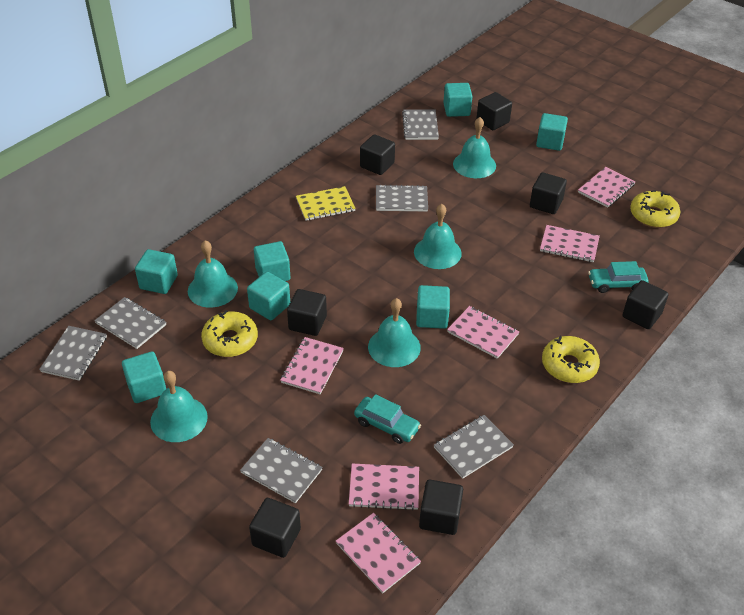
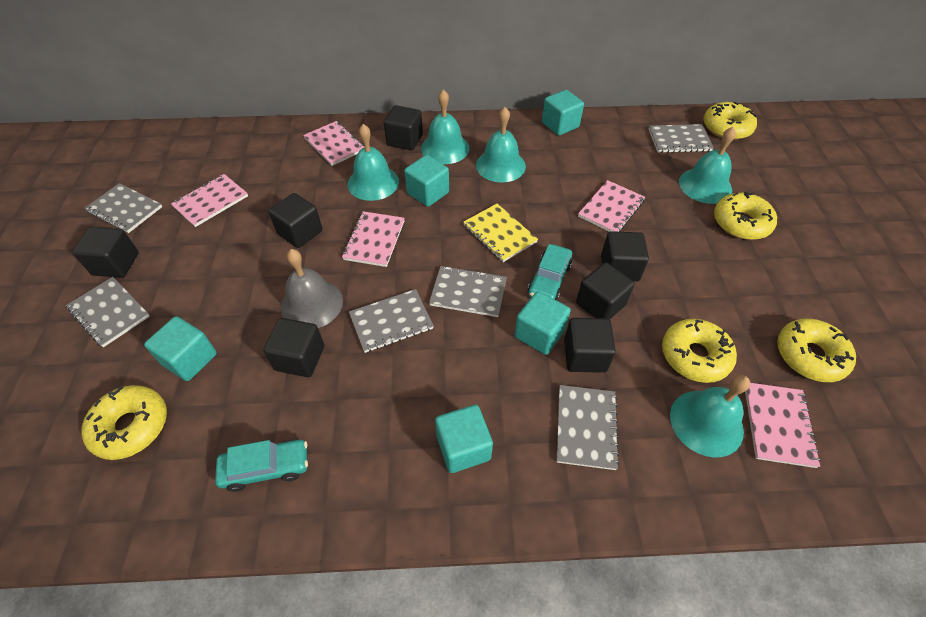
grey bell: 0 -> 1
pink notebook: 6 -> 5
turquoise cube: 7 -> 5
yellow donut: 3 -> 5

